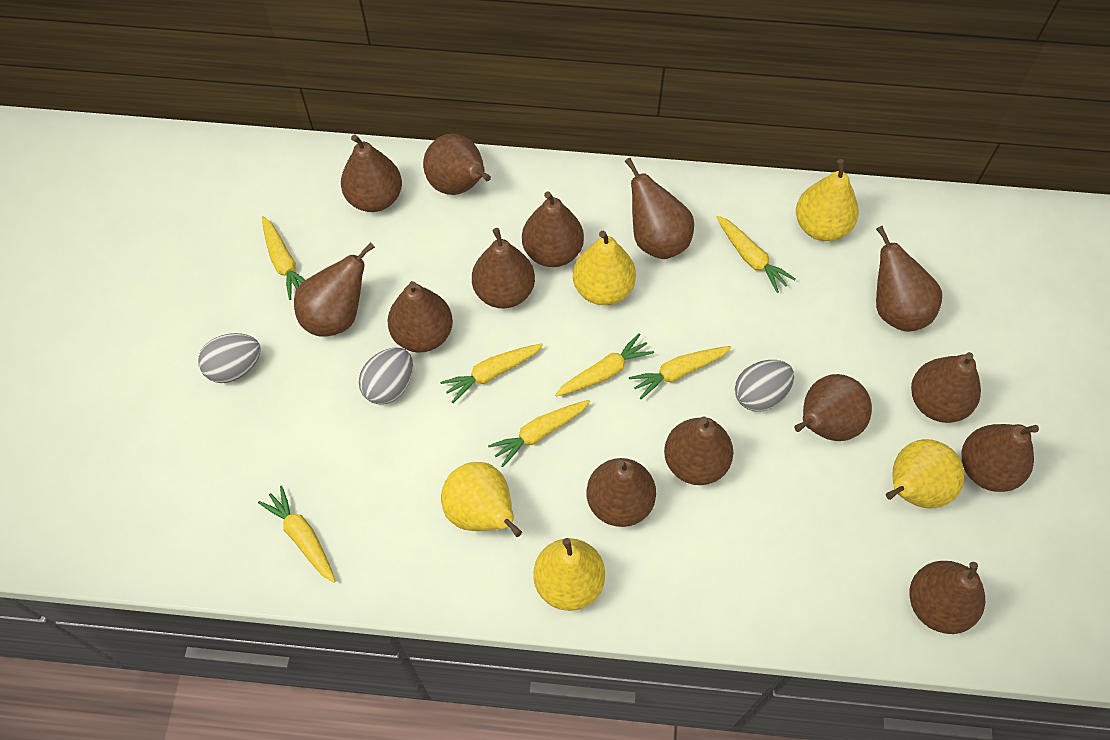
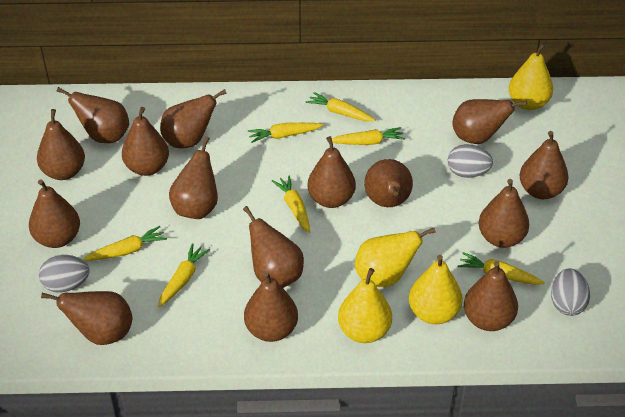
brown pear: 14 -> 15
yellow pear: 5 -> 4

